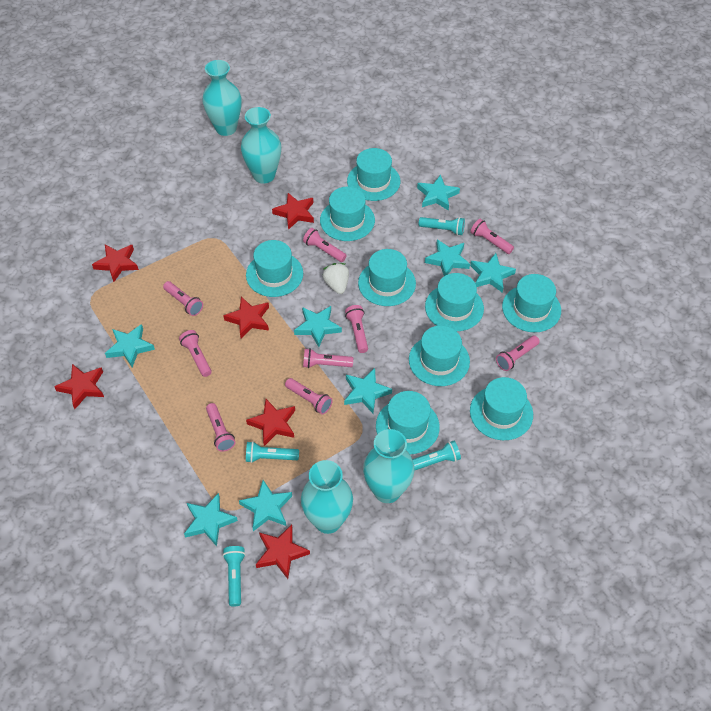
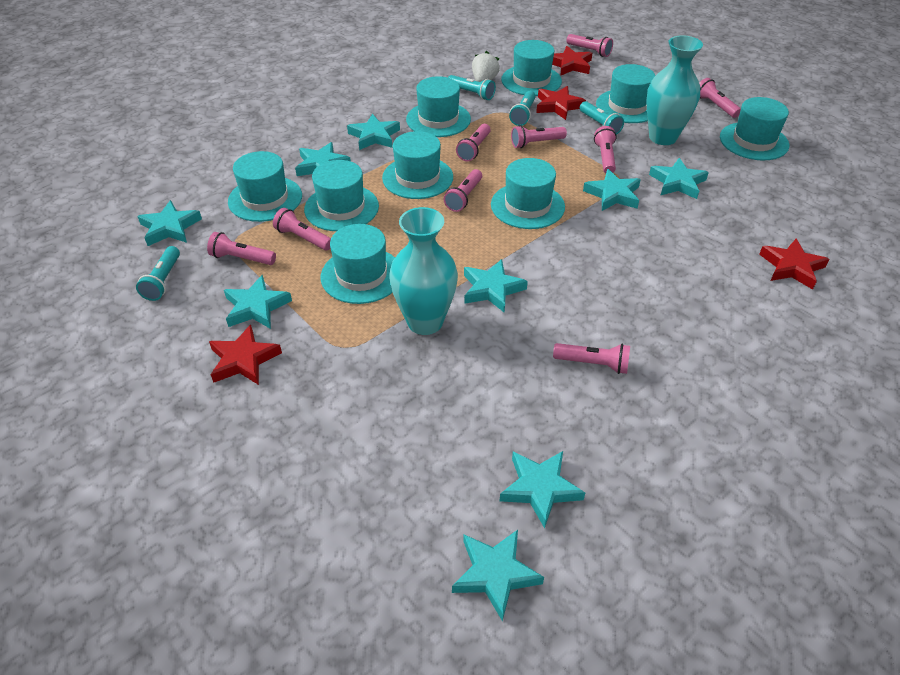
red star: 6 -> 4
turquoise star: 8 -> 9
turquoise vase: 4 -> 2

